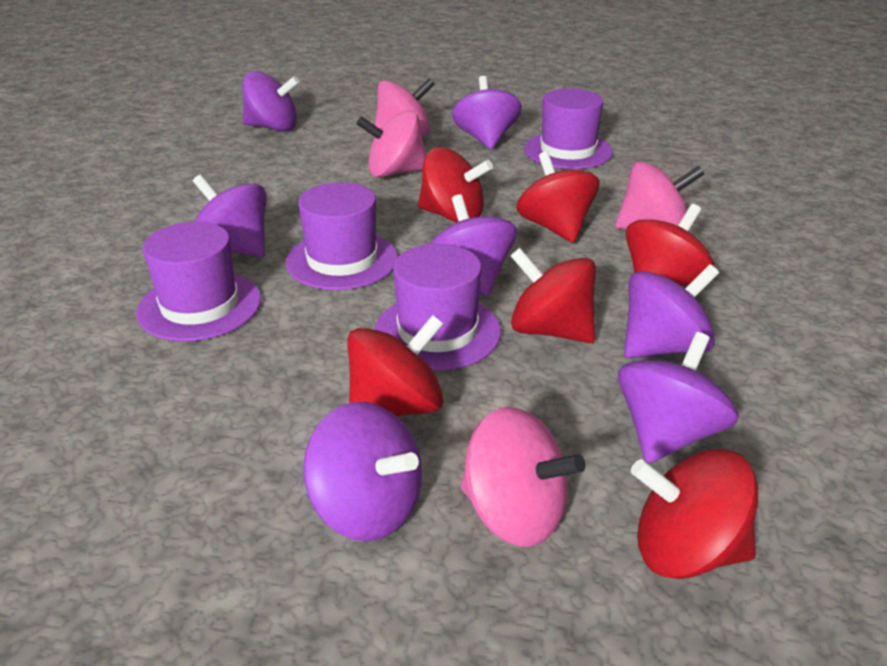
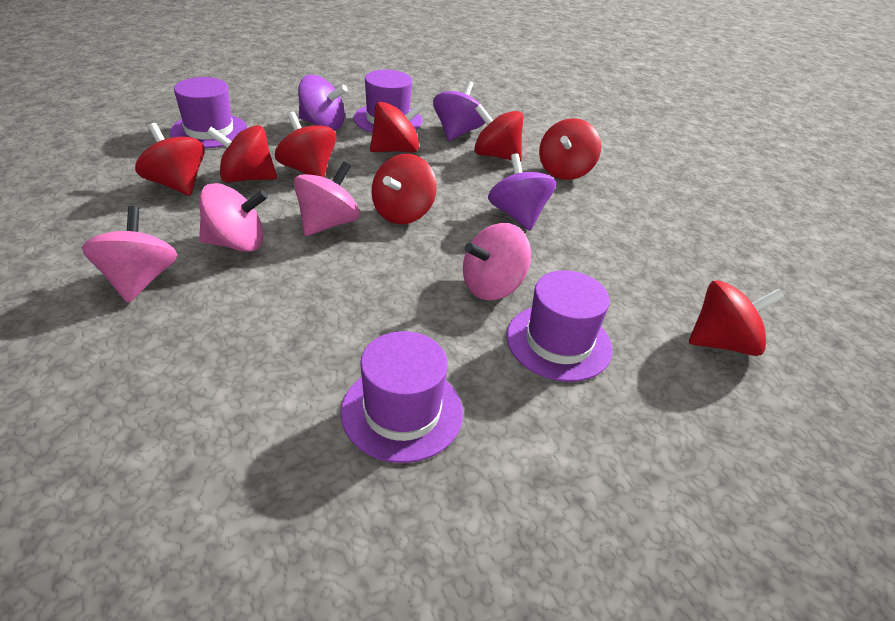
purple spinning top: 7 -> 3
red spinning top: 6 -> 8

